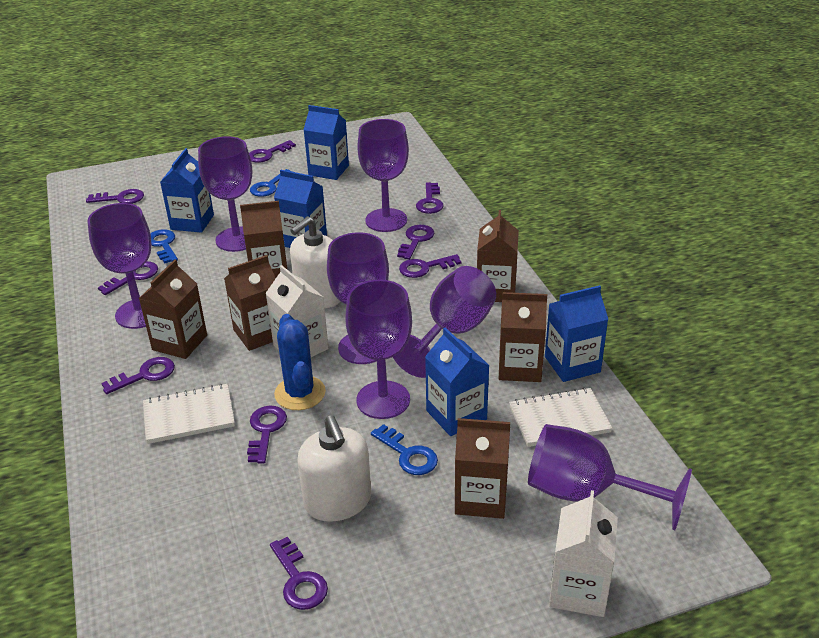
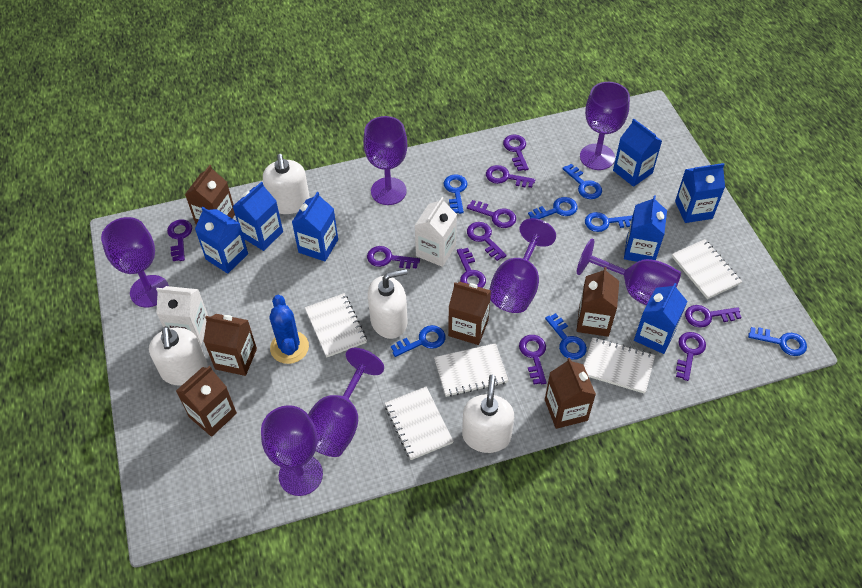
blue carton: 5 -> 7
blue key: 3 -> 7
purple key: 9 -> 10
white notebook: 2 -> 5
white soap dispenser: 2 -> 4

